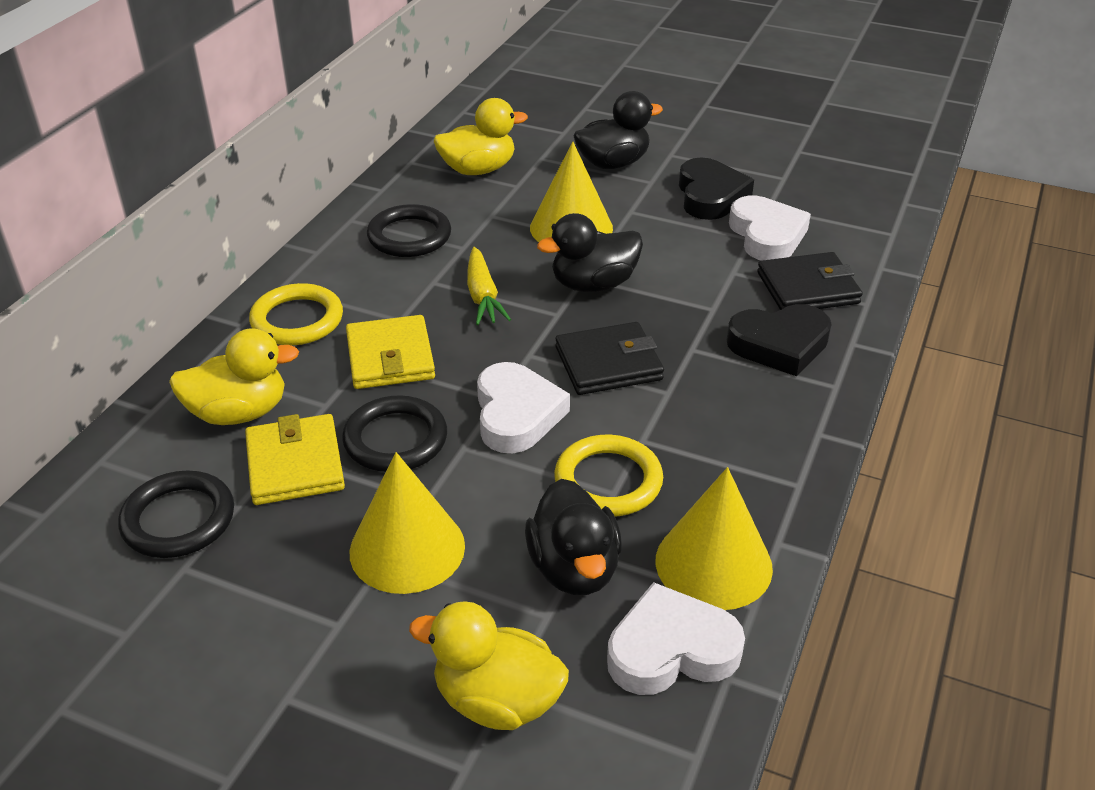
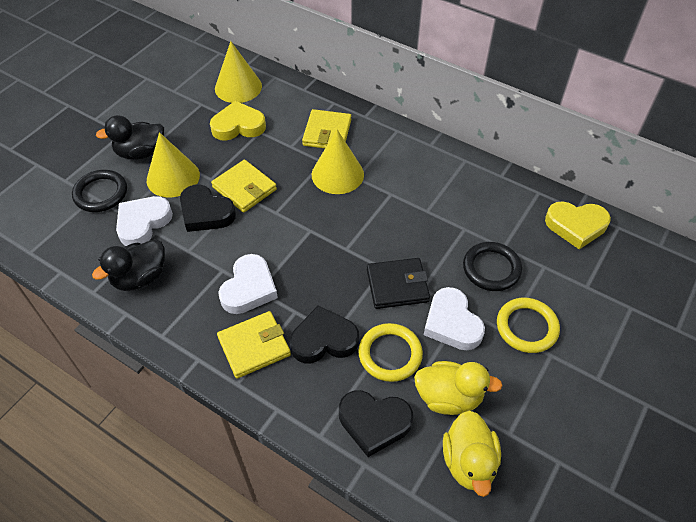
black duck: 3 -> 2
black heart: 2 -> 3
black ring: 3 -> 2
black wallet: 2 -> 1
yellow carrot: 1 -> 0
yellow duck: 3 -> 2
yellow heart: 0 -> 2
yellow wallet: 2 -> 3

